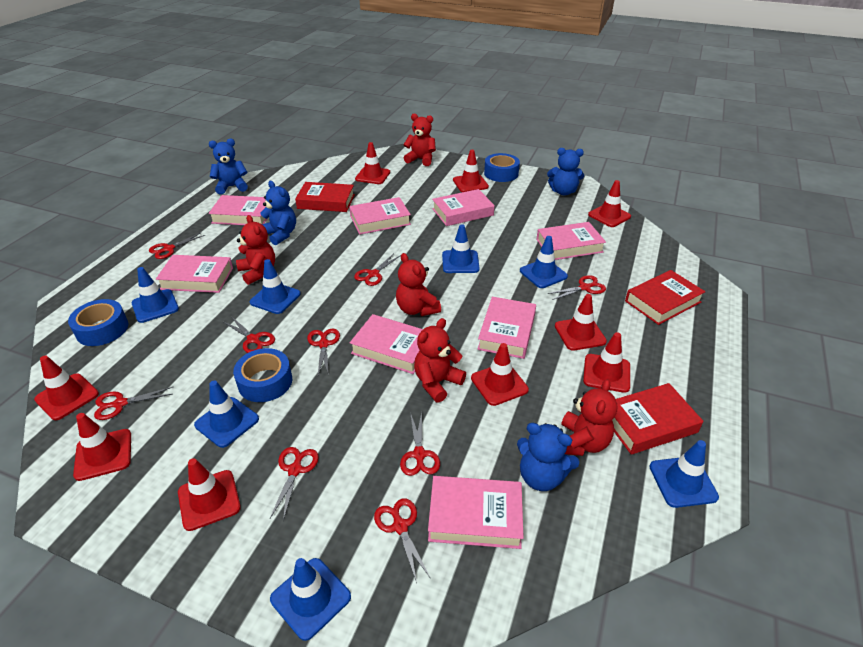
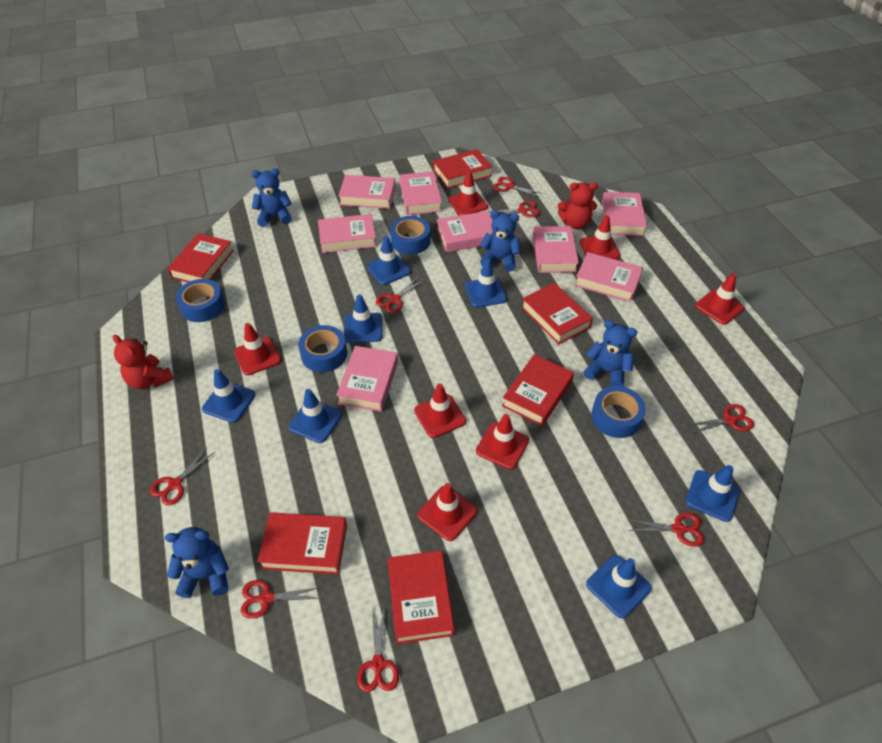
blue tape: 3 -> 4
red book: 3 -> 6
red scissors: 9 -> 8
red teddy bear: 5 -> 2
red traffic cone: 9 -> 7

